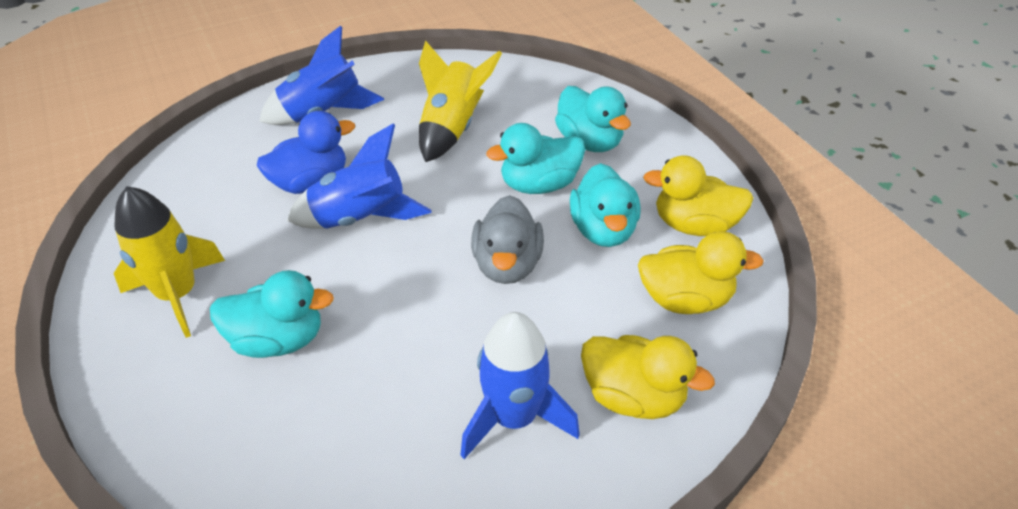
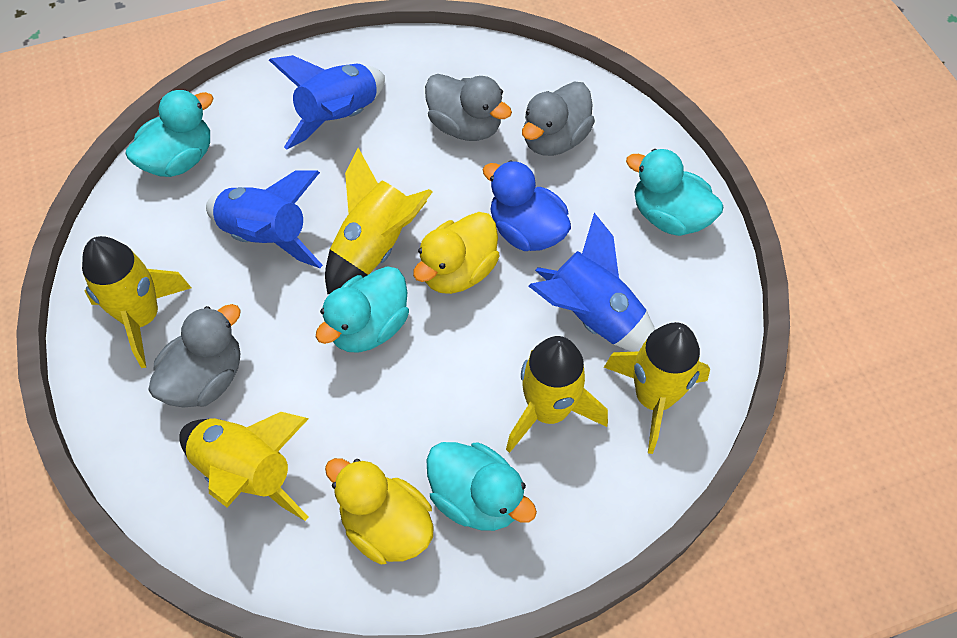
grey duck: 1 -> 3
yellow duck: 3 -> 2
yellow rocket: 2 -> 5

